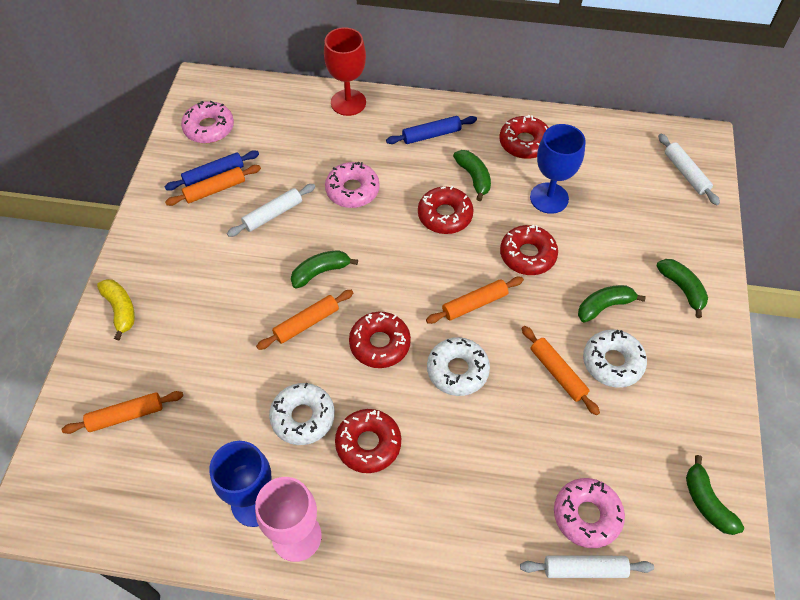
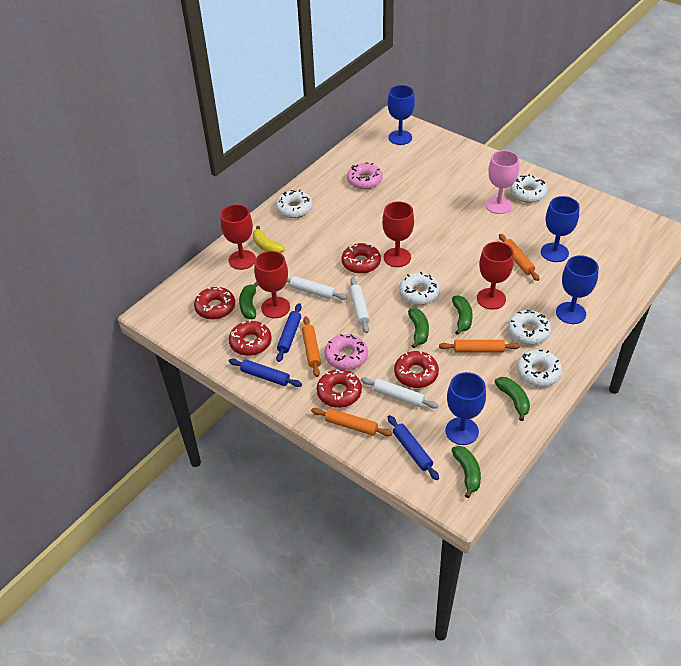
blue goblet: 2 -> 4
blue rolling pin: 2 -> 3
orange rolling pin: 5 -> 4
pink donut: 3 -> 2
red goblet: 1 -> 4
white donut: 3 -> 5

